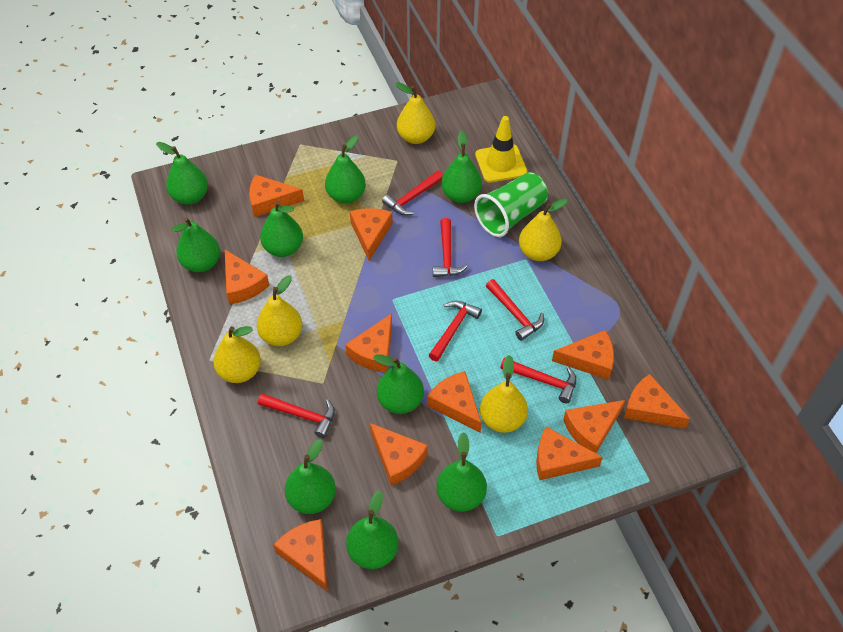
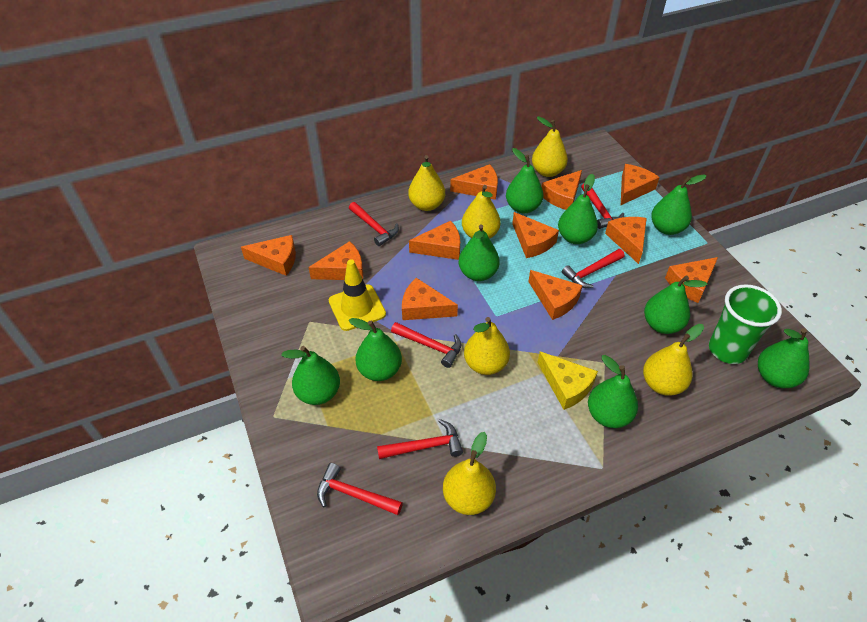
yellow cheese: 0 -> 1
yellow pear: 5 -> 6

